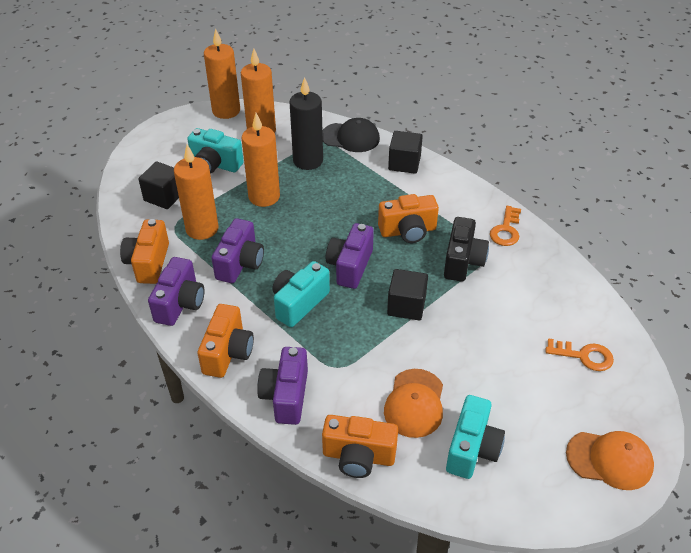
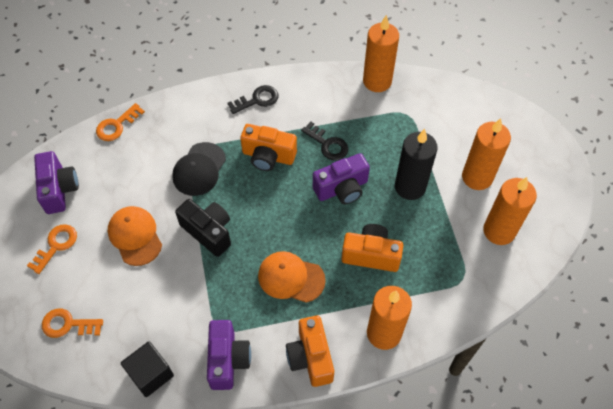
black cube: 3 -> 1
black key: 0 -> 2
orange camera: 4 -> 3
orange key: 2 -> 3
purple camera: 4 -> 3
turquoise camera: 3 -> 0

